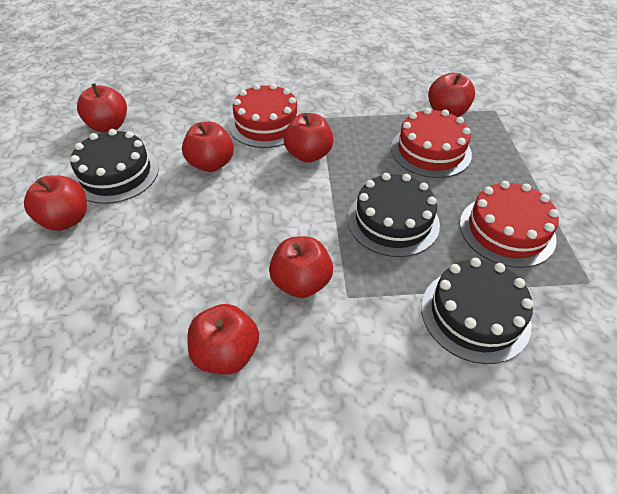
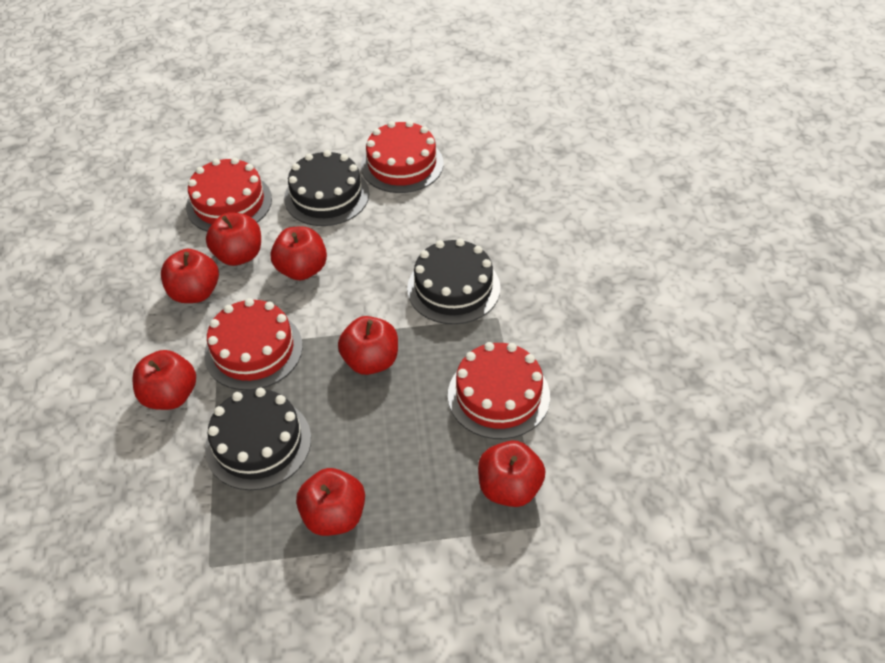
red cake: 3 -> 4

